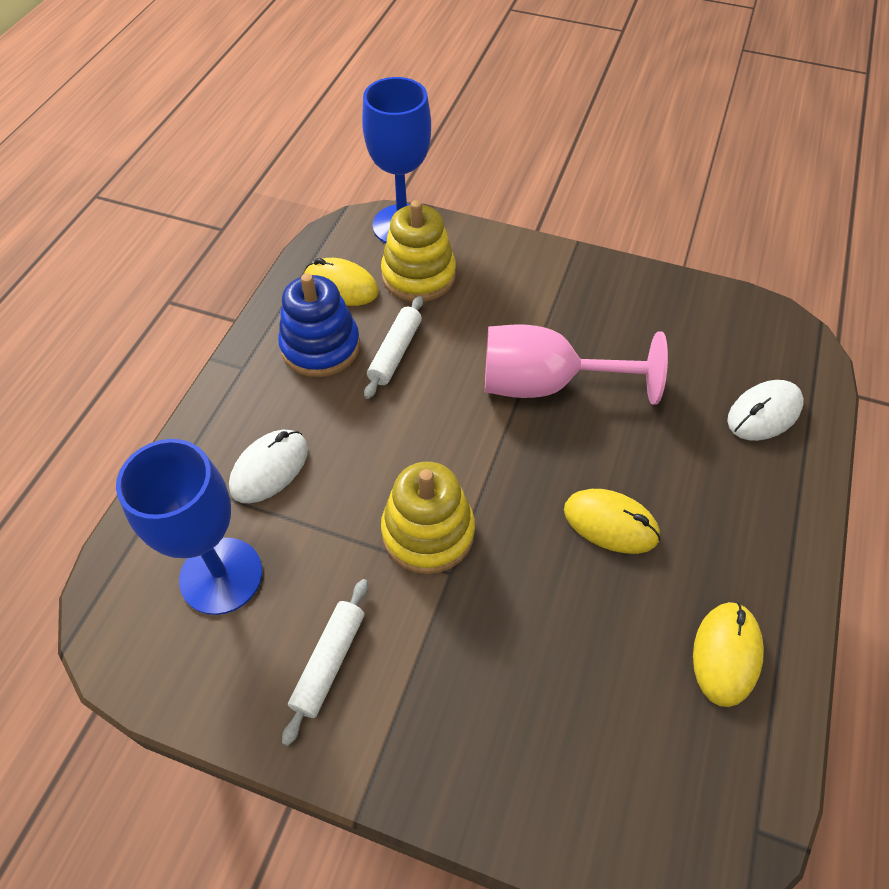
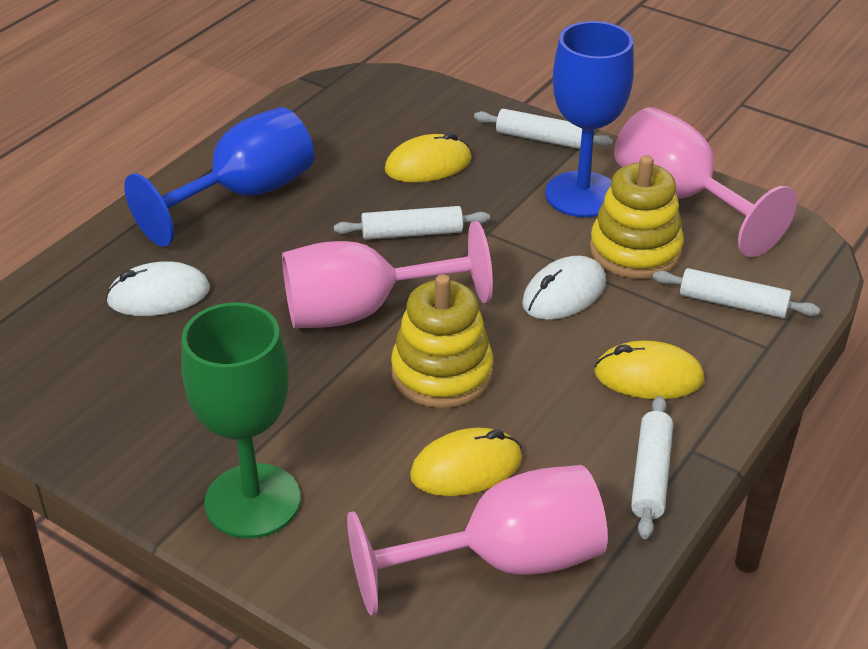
blue stacking toy: 1 -> 0
green goblet: 0 -> 1
pink goblet: 1 -> 3
white rolling pin: 2 -> 4

